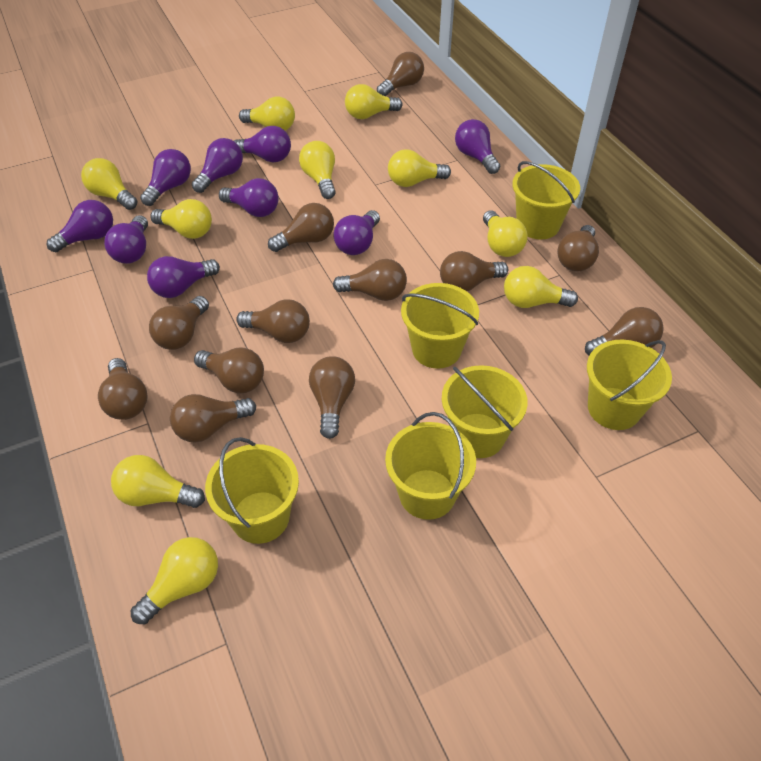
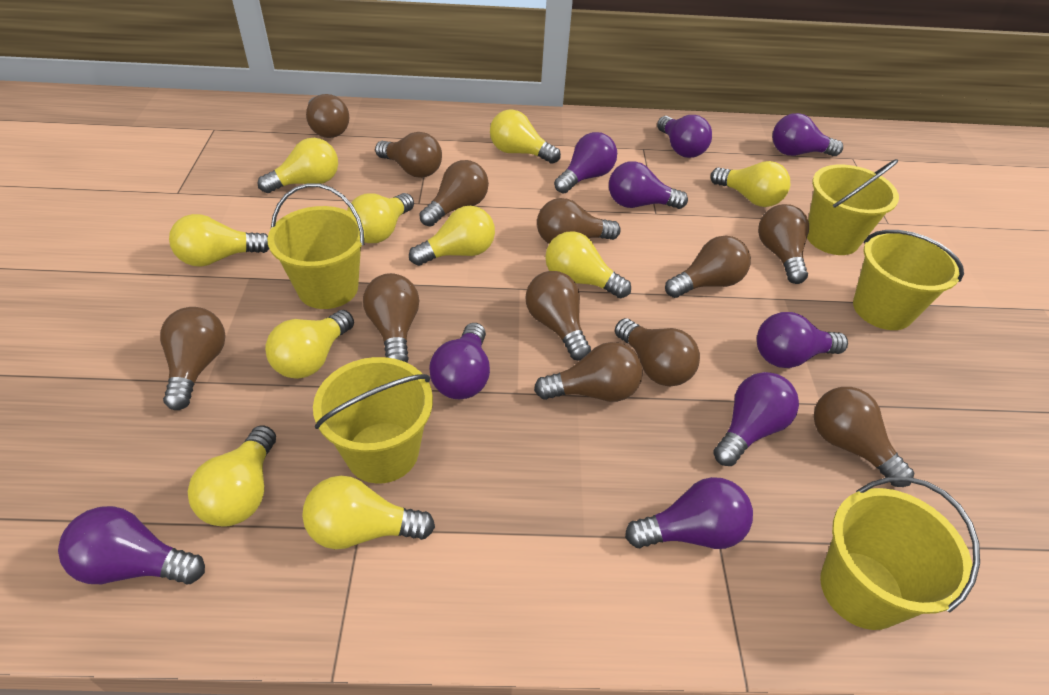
yellow bucket: 6 -> 5

